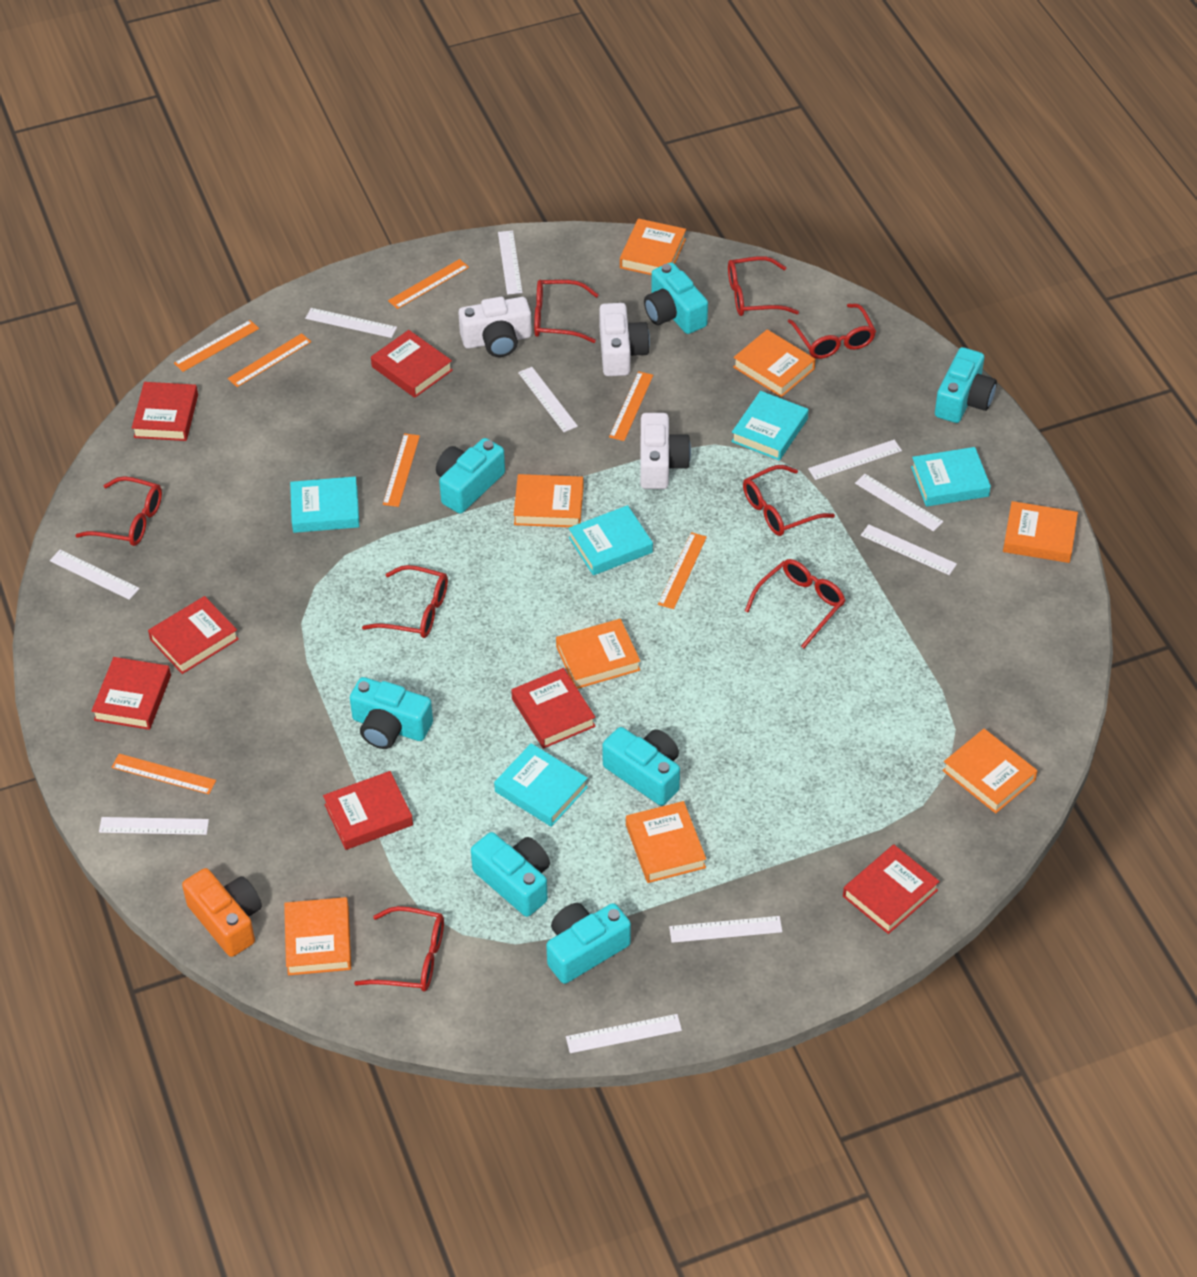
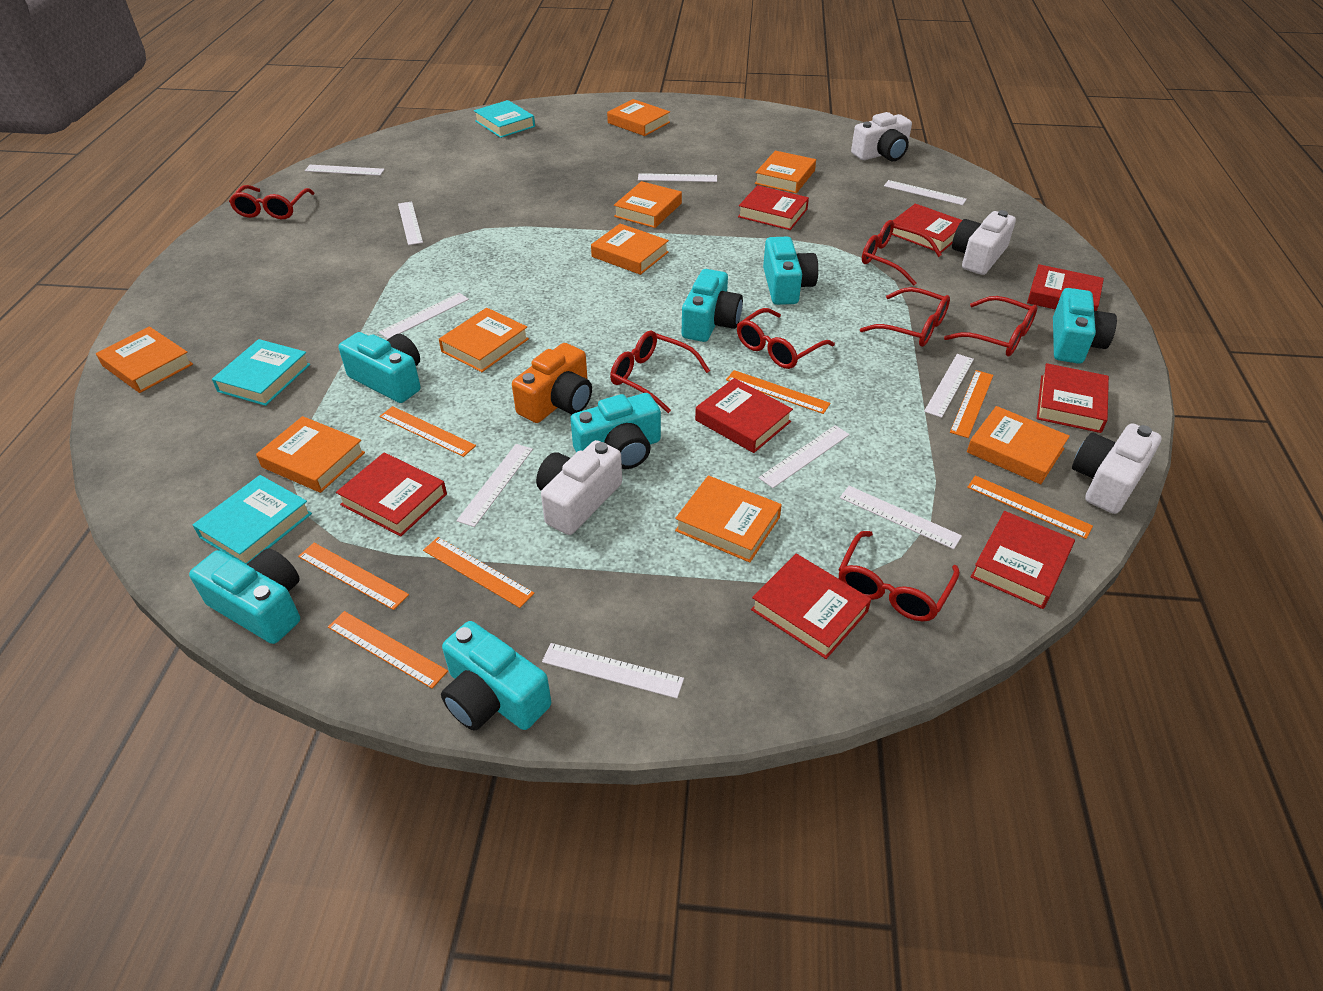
orange book: 8 -> 9
red book: 7 -> 8
red glasses: 8 -> 7
turquoise book: 5 -> 3
white camera: 3 -> 4

